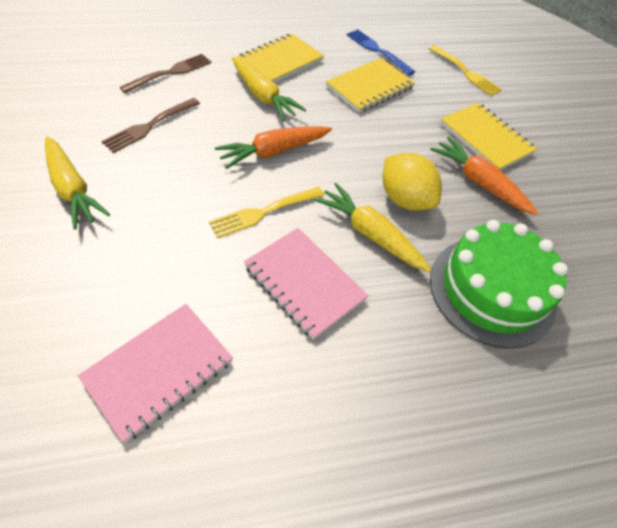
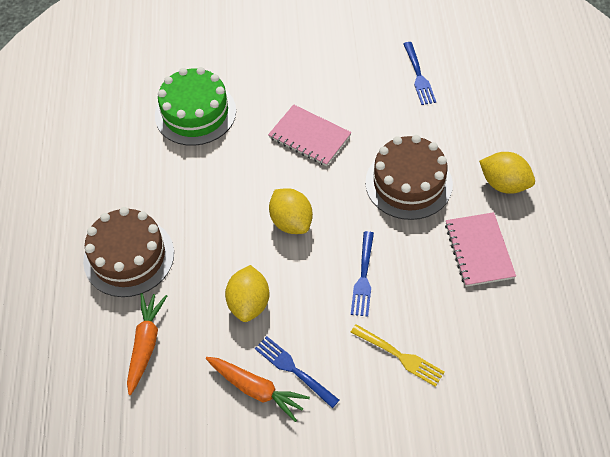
blue fork: 1 -> 3
brown cake: 0 -> 2
brown fork: 2 -> 0
yellow carrot: 3 -> 0
yellow fork: 2 -> 1
yellow lemon: 1 -> 3
yellow notebook: 3 -> 0

